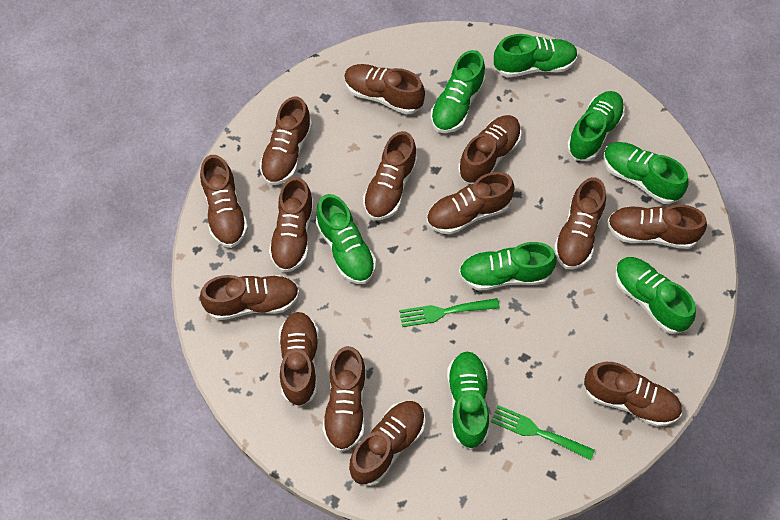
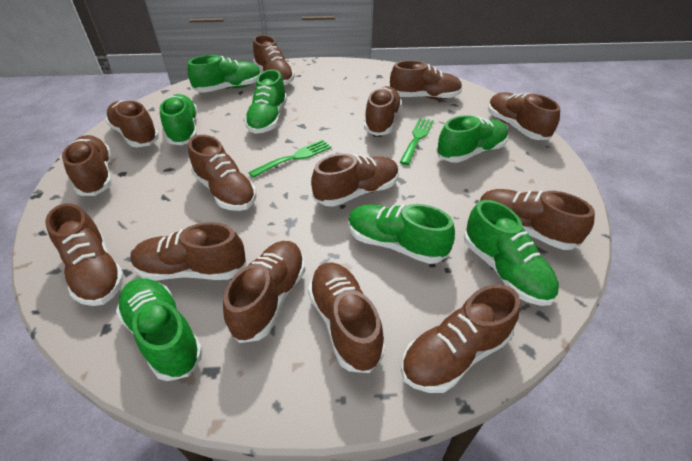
green shoe: 8 -> 7

